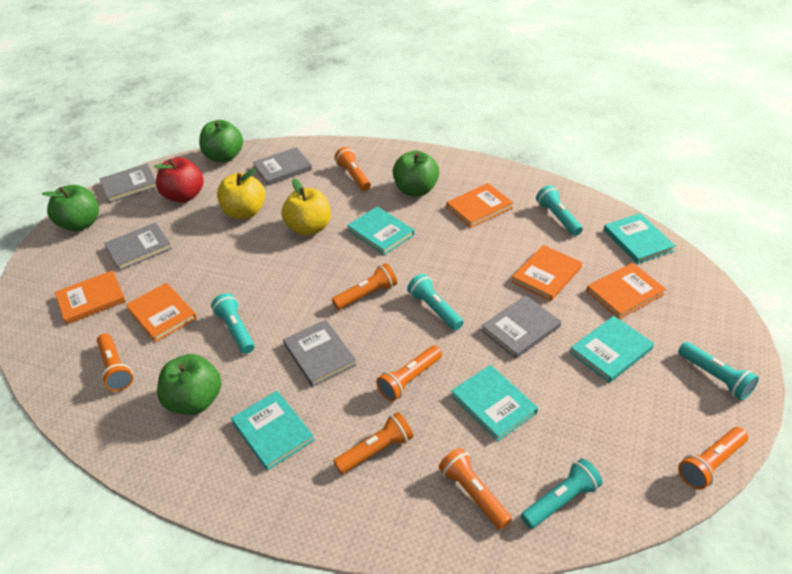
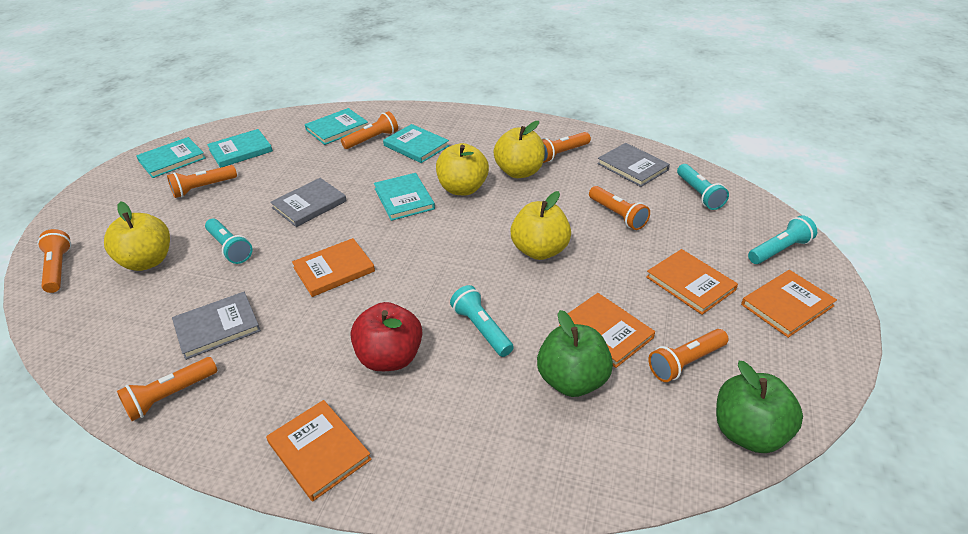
green apple: 4 -> 2
grey book: 5 -> 3
turquoise flashlight: 5 -> 4
yellow apple: 2 -> 4

